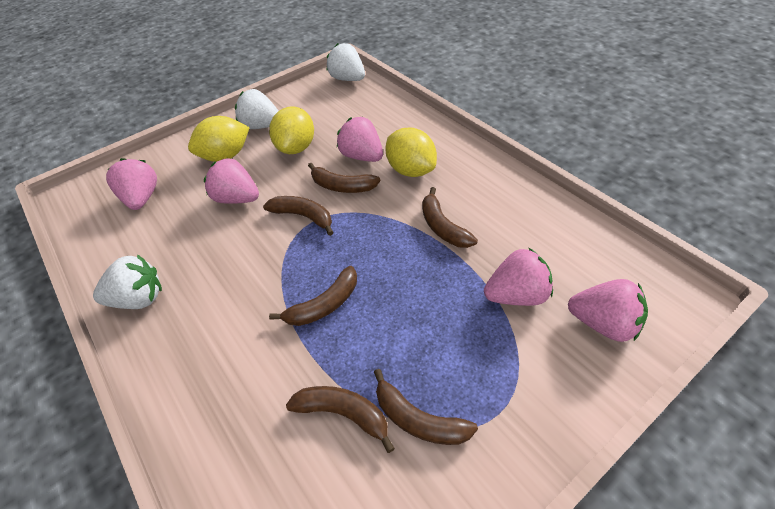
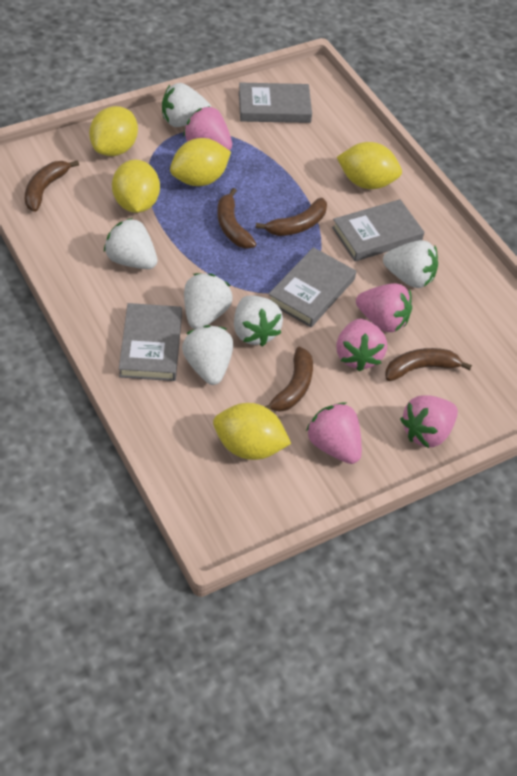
brown banana: 6 -> 5
grey book: 0 -> 4
white strawberry: 3 -> 6
yellow lemon: 3 -> 5

